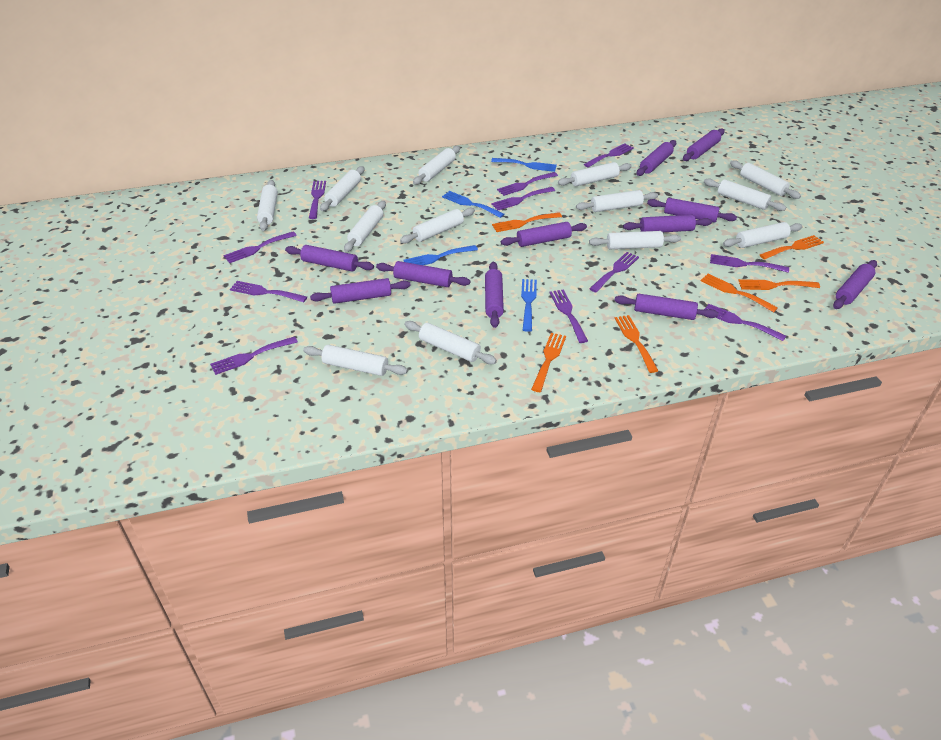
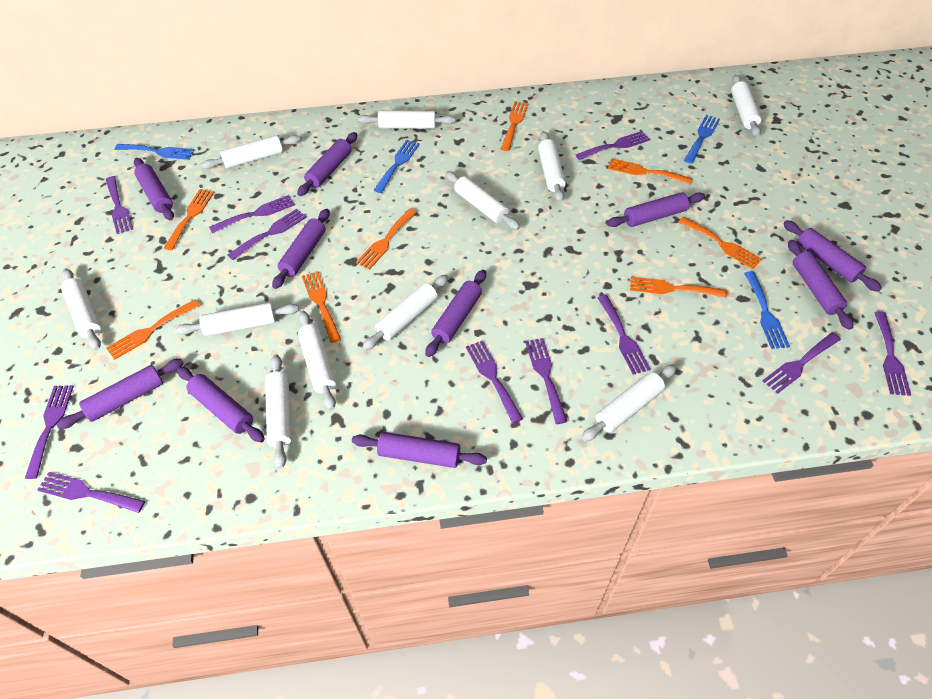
orange fork: 6 -> 8
purple rolling pin: 11 -> 10
white rolling pin: 13 -> 11

